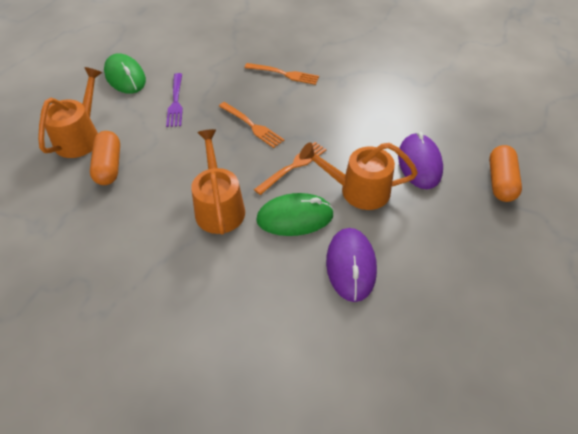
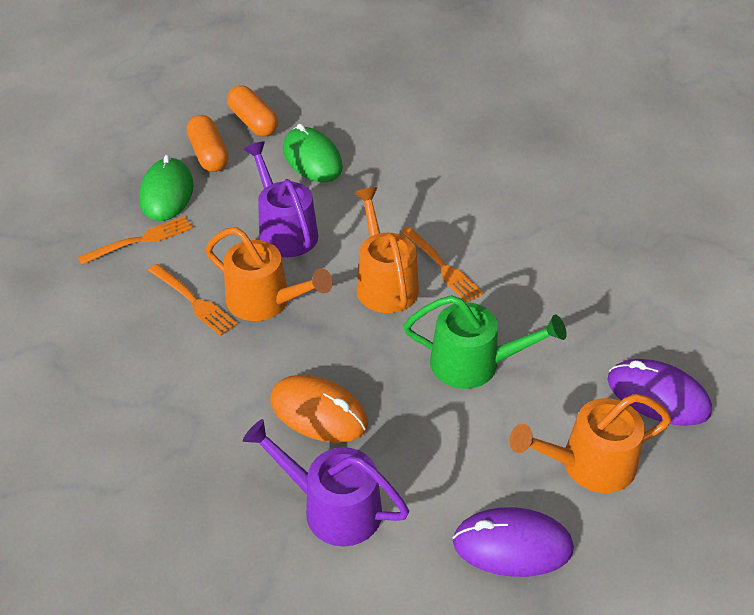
green watering can: 0 -> 1
orange mouse: 0 -> 1
purple fork: 1 -> 0
purple watering can: 0 -> 2

